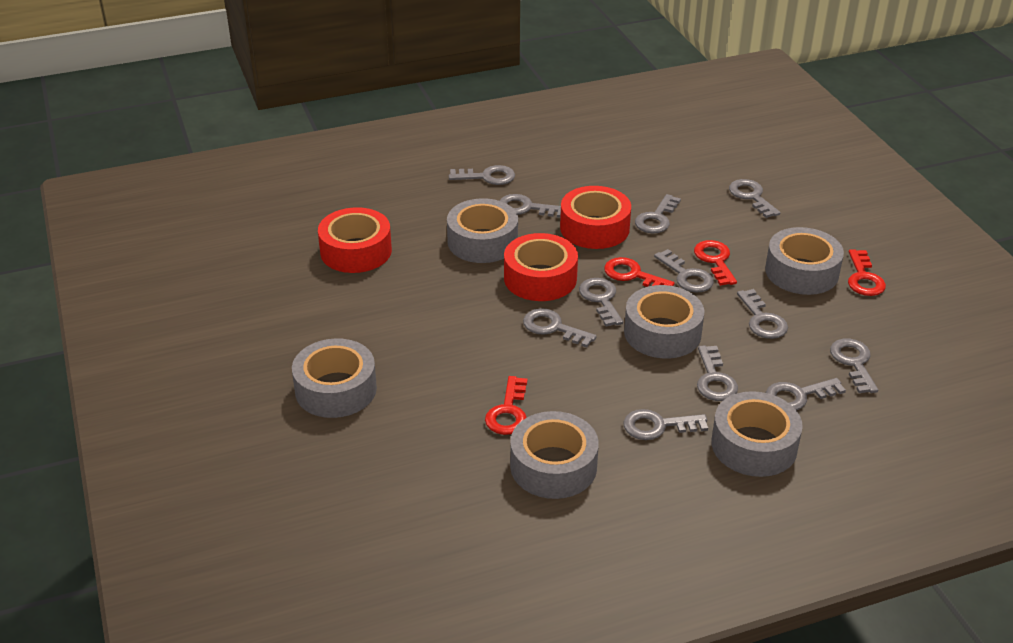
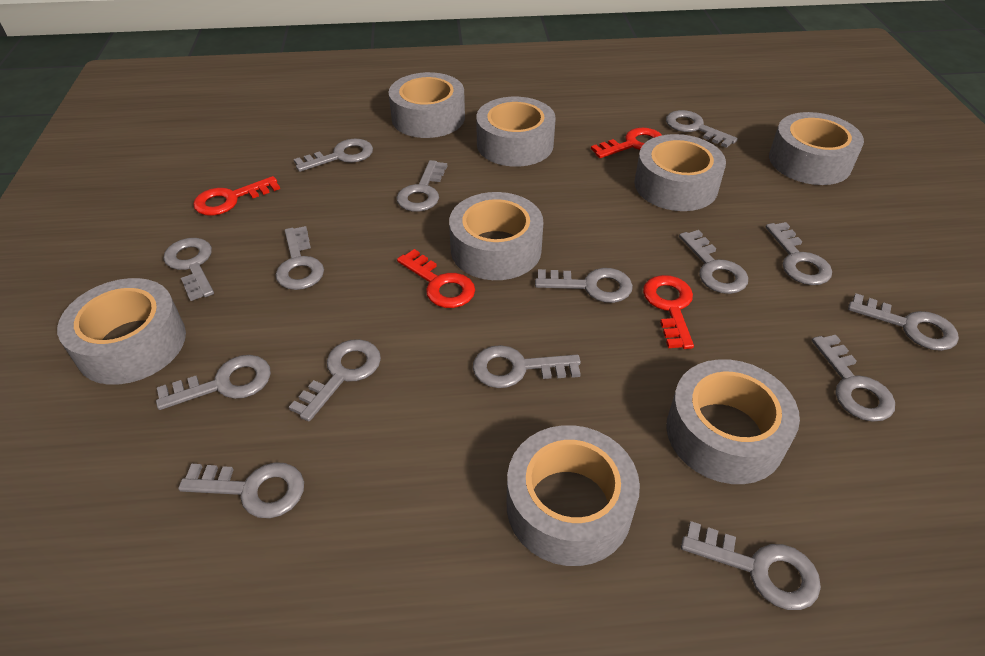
grey key: 12 -> 15
grey tape: 6 -> 8
red tape: 3 -> 0

